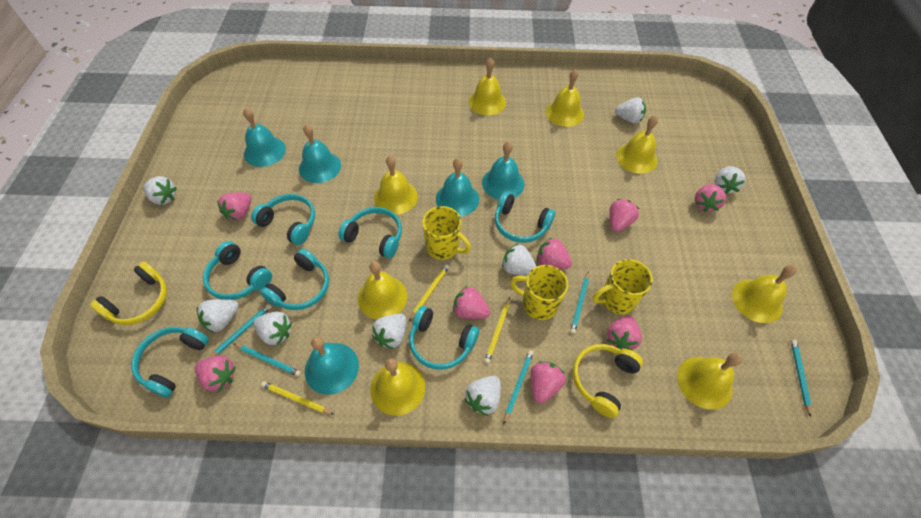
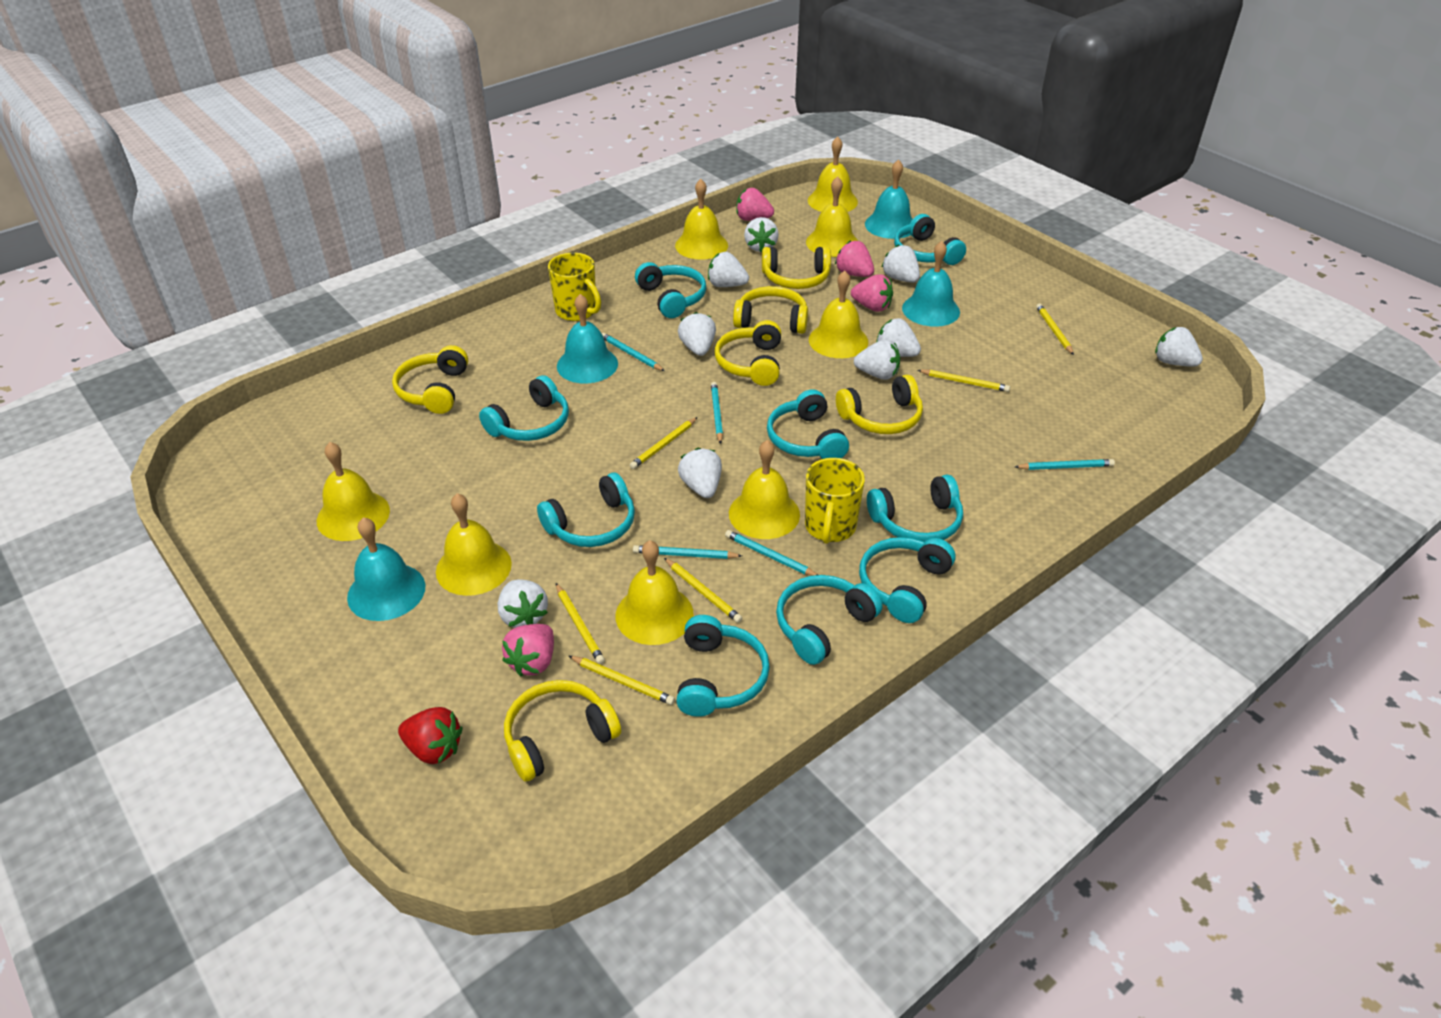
pink strawberry: 8 -> 4
red strawberry: 0 -> 1
turquoise bell: 5 -> 4
turquoise headphones: 7 -> 9
white strawberry: 8 -> 9
yellow headphones: 2 -> 6
yellow mug: 3 -> 2
yellow pencil: 3 -> 6

